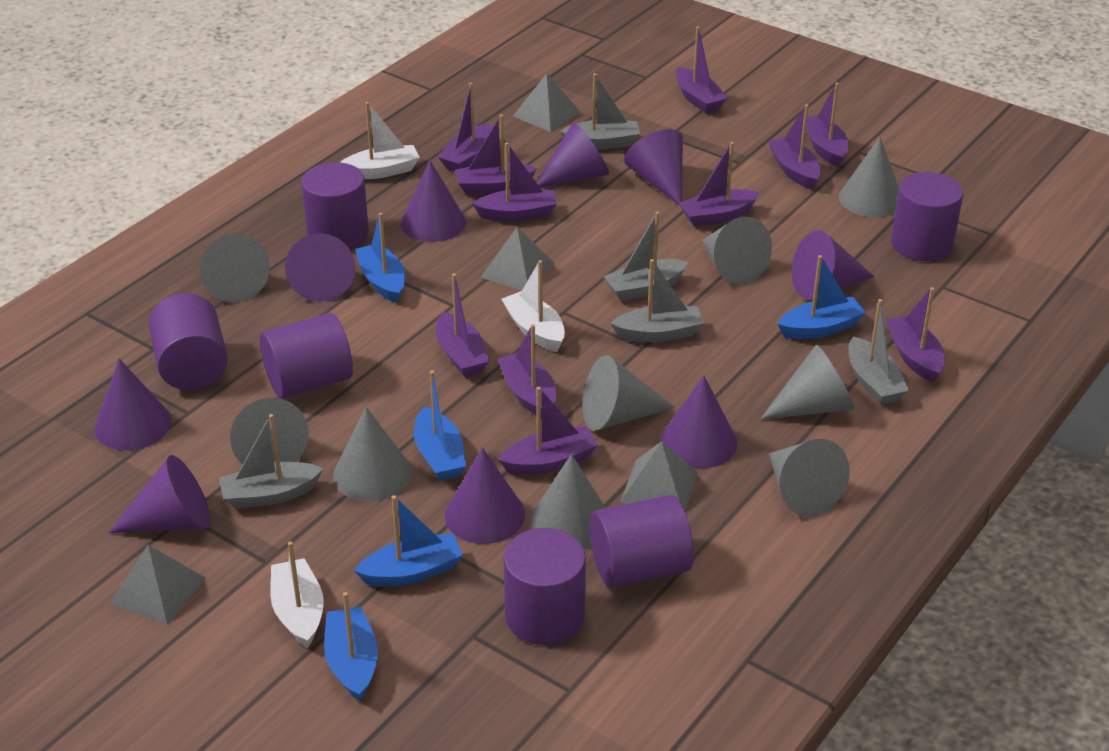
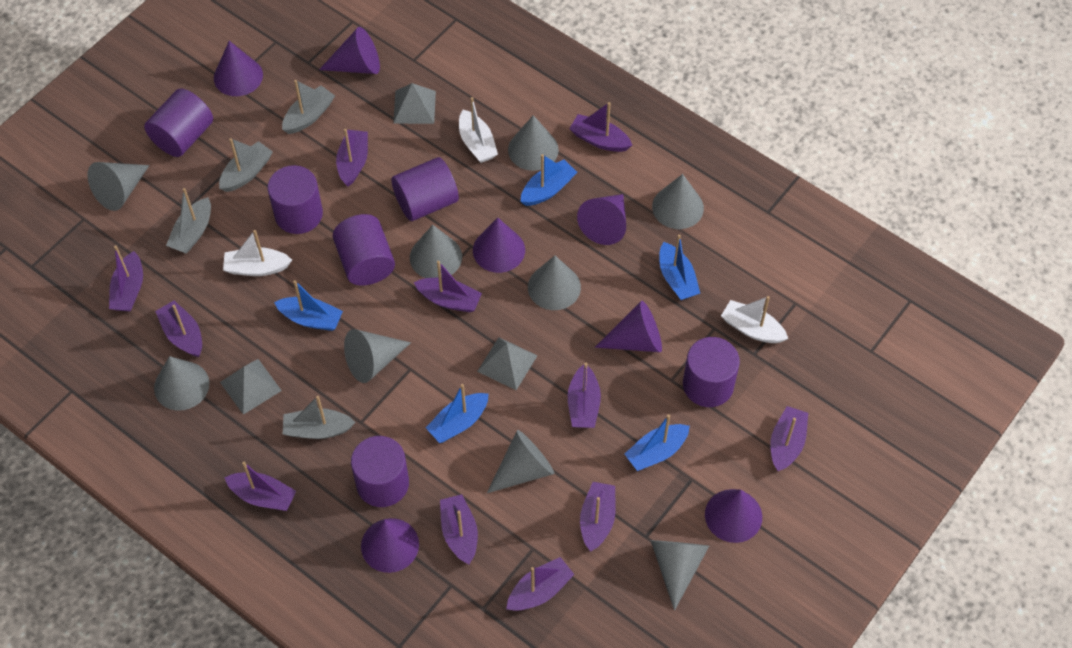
grey boat: 5 -> 4
grey pyramid: 4 -> 3
purple cone: 9 -> 7

